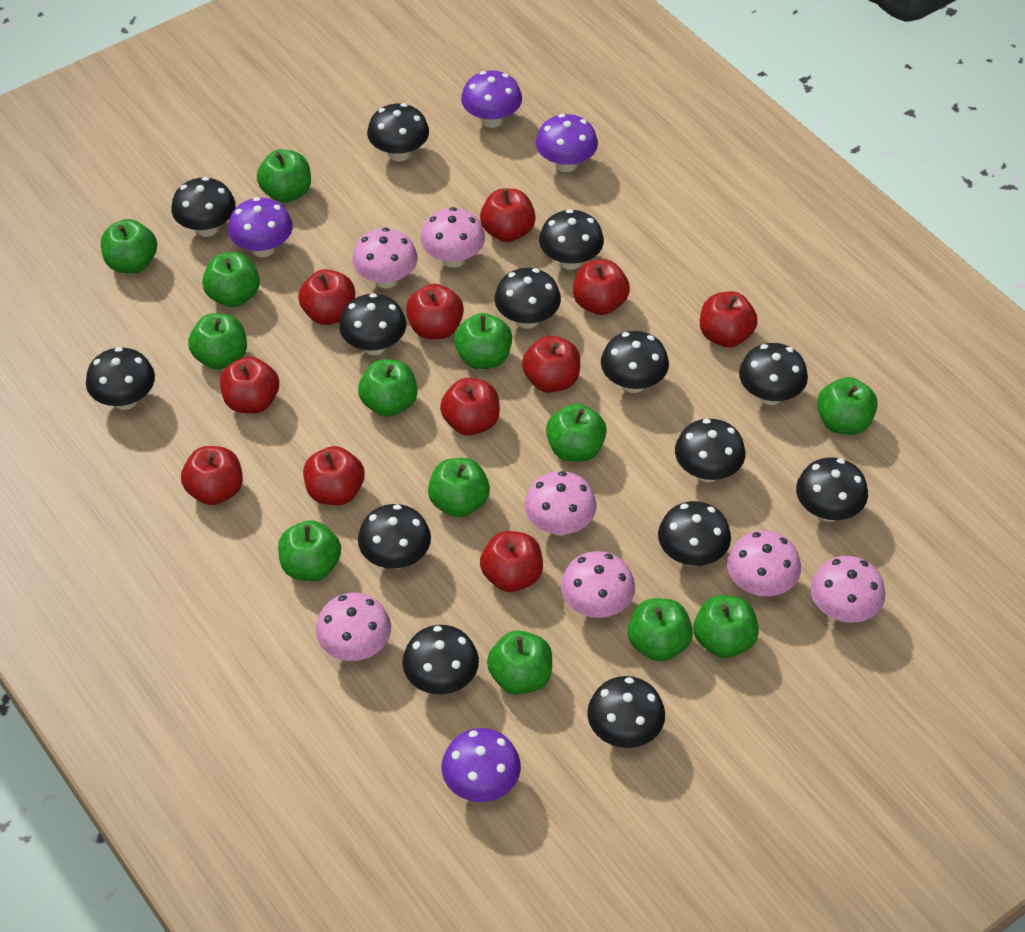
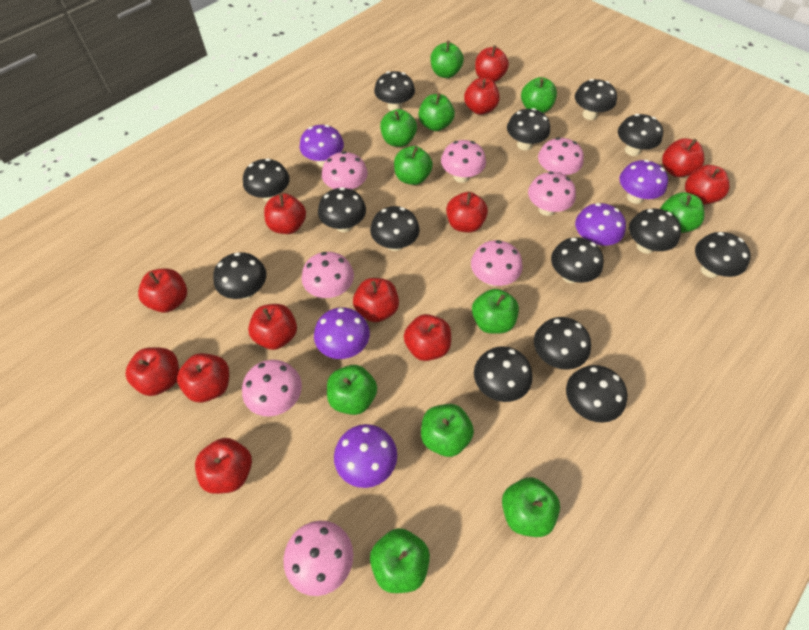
green apple: 13 -> 11
pink mushroom: 7 -> 8
purple mushroom: 4 -> 5
red apple: 11 -> 13

